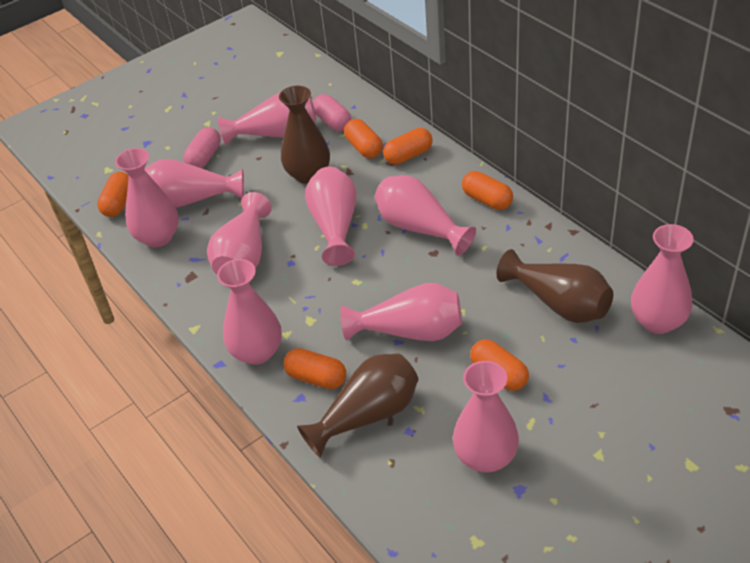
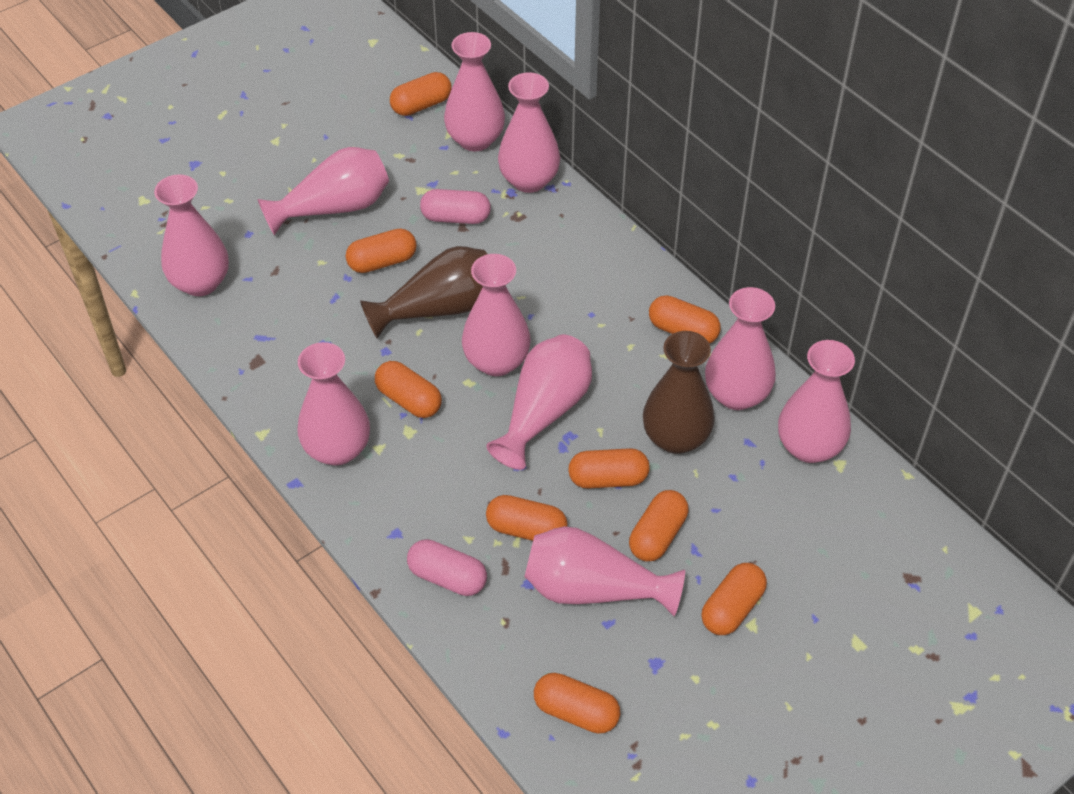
brown vase: 3 -> 2
orange capsule: 6 -> 9

